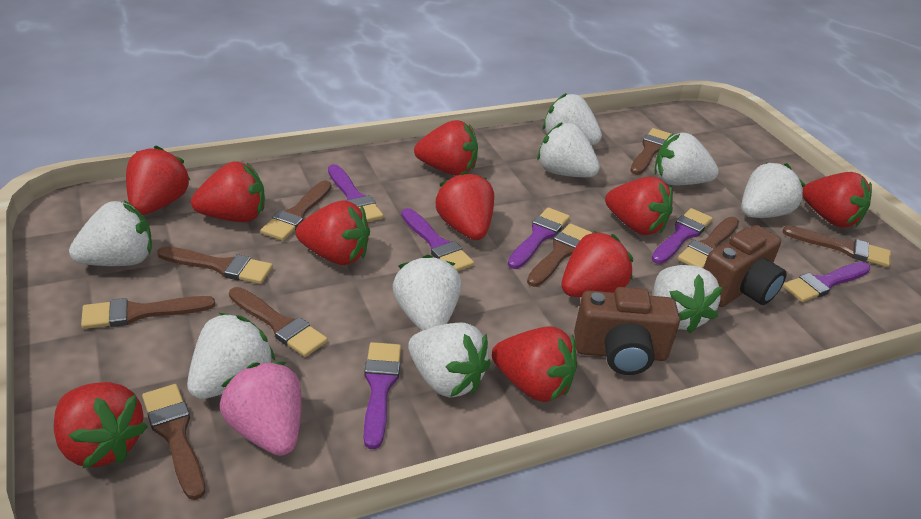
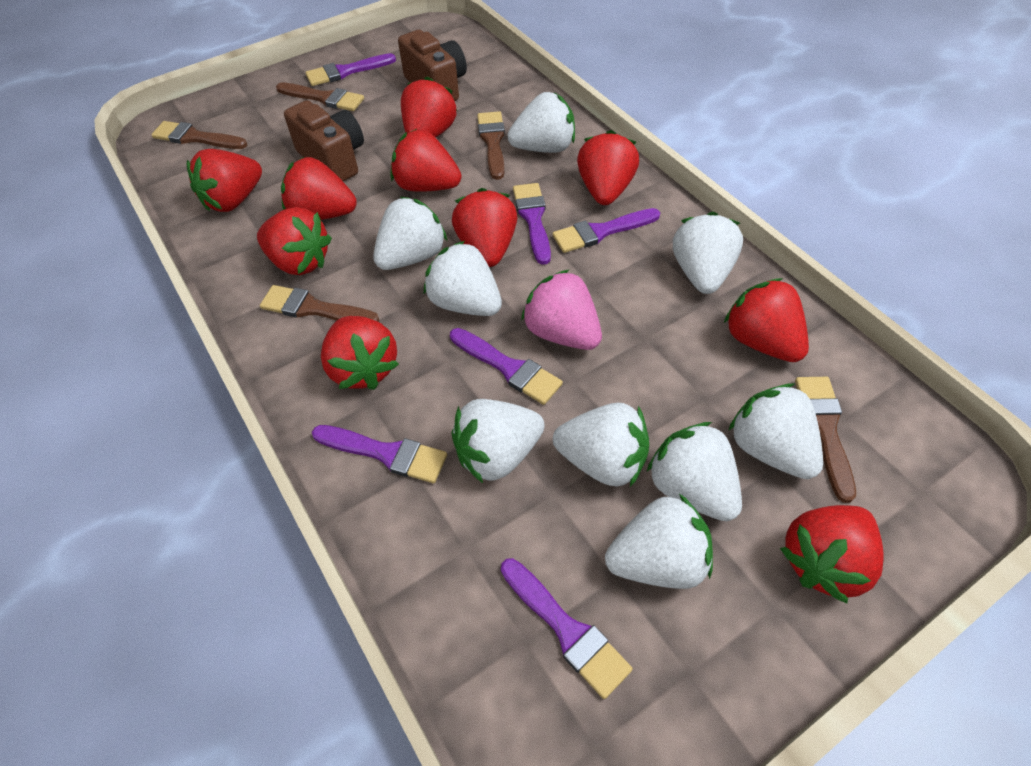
brown brush: 9 -> 5

